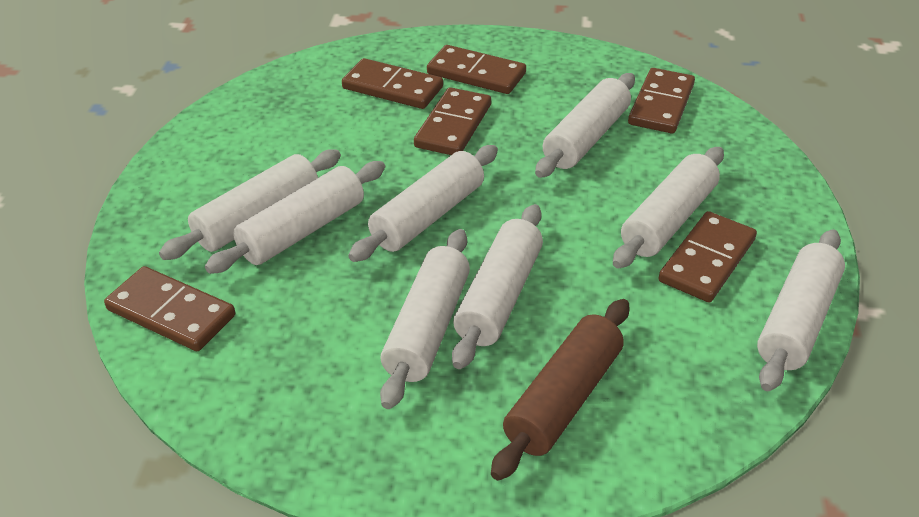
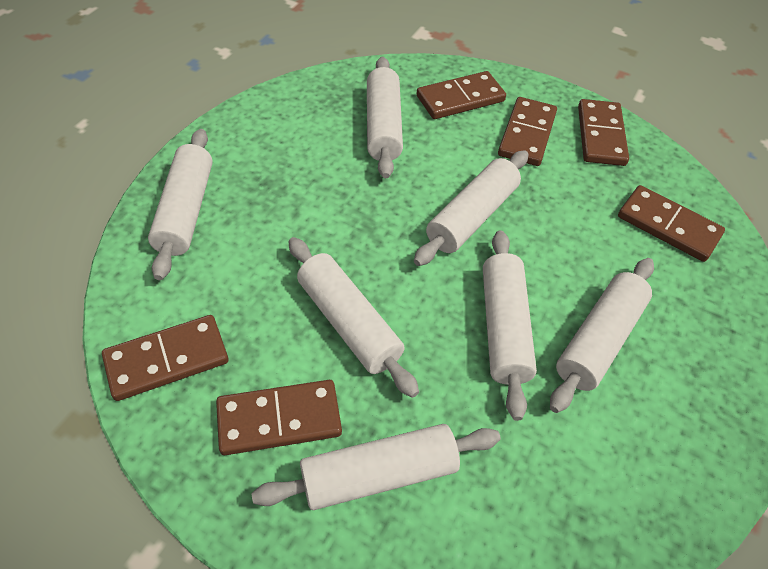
brown rolling pin: 1 -> 0
white rolling pin: 8 -> 7

